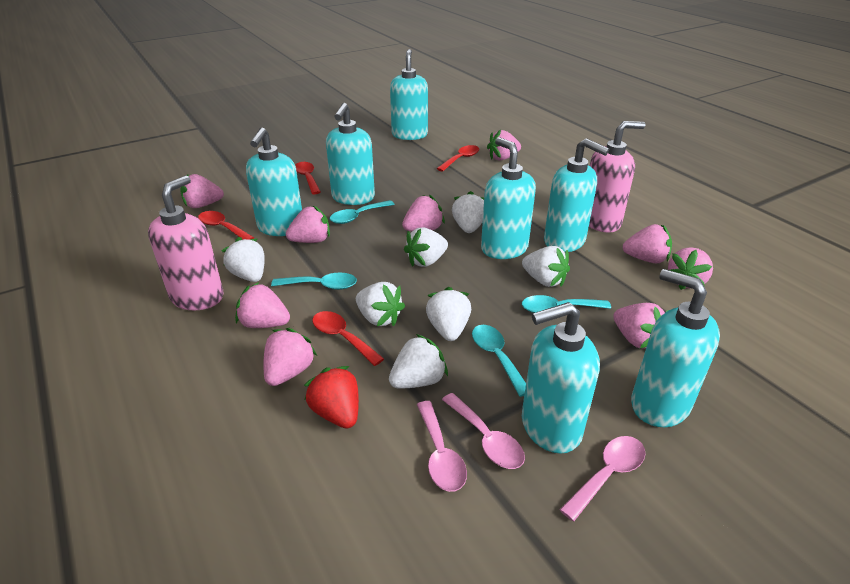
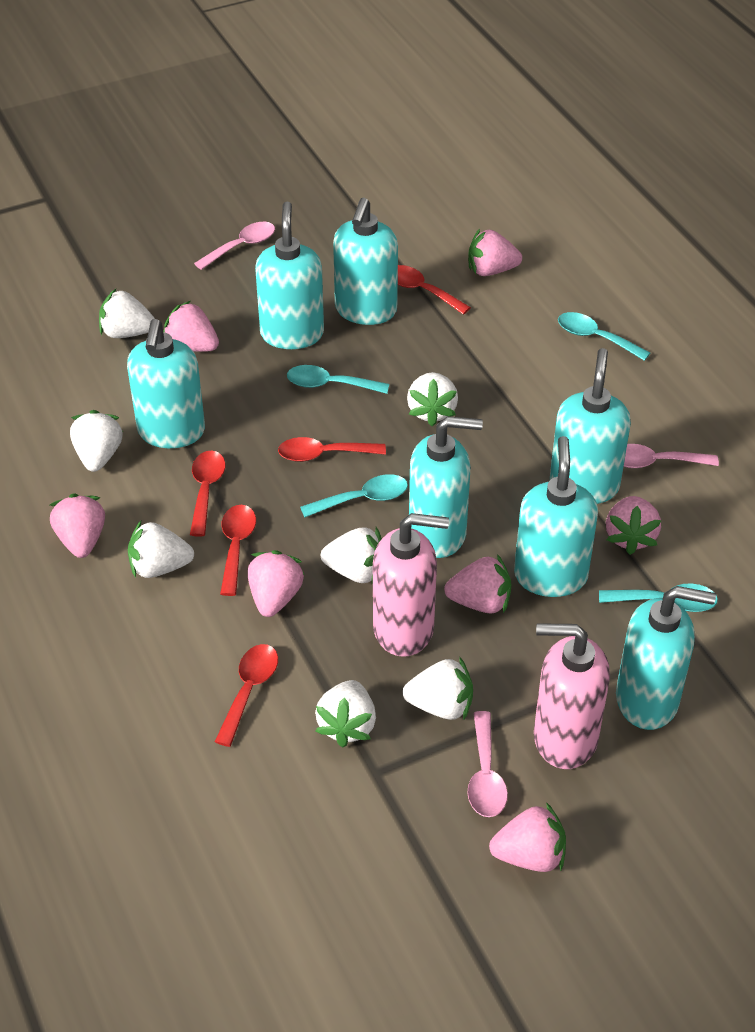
pink strawberry: 9 -> 7
red spoon: 4 -> 5
red strawberry: 1 -> 0

